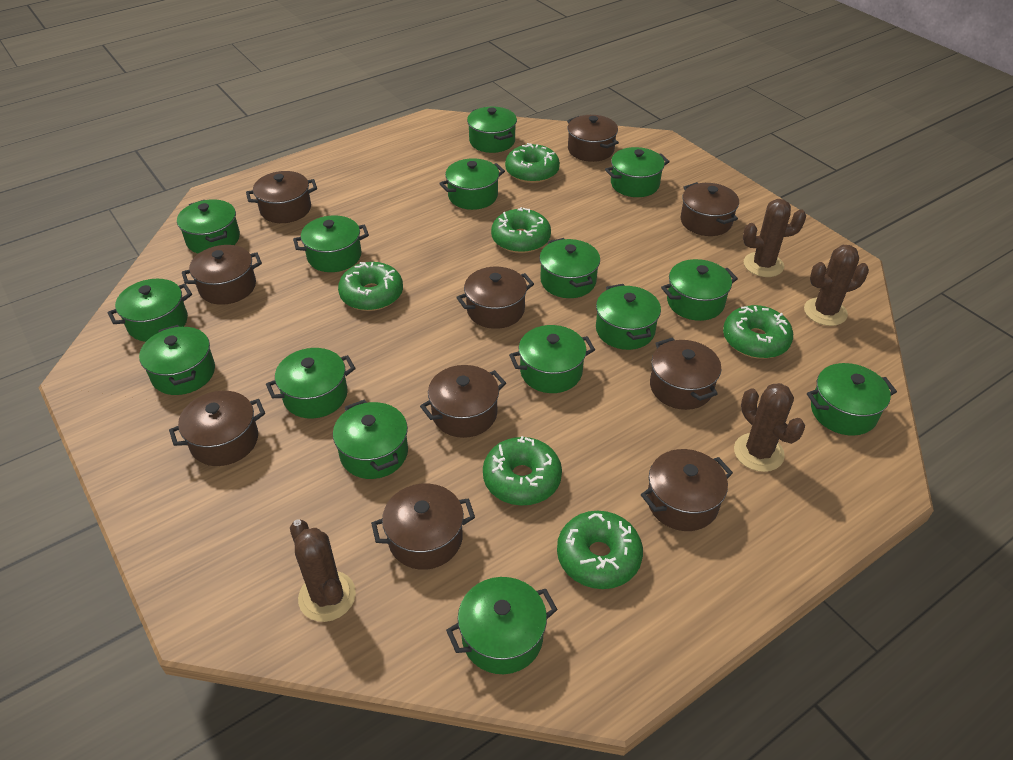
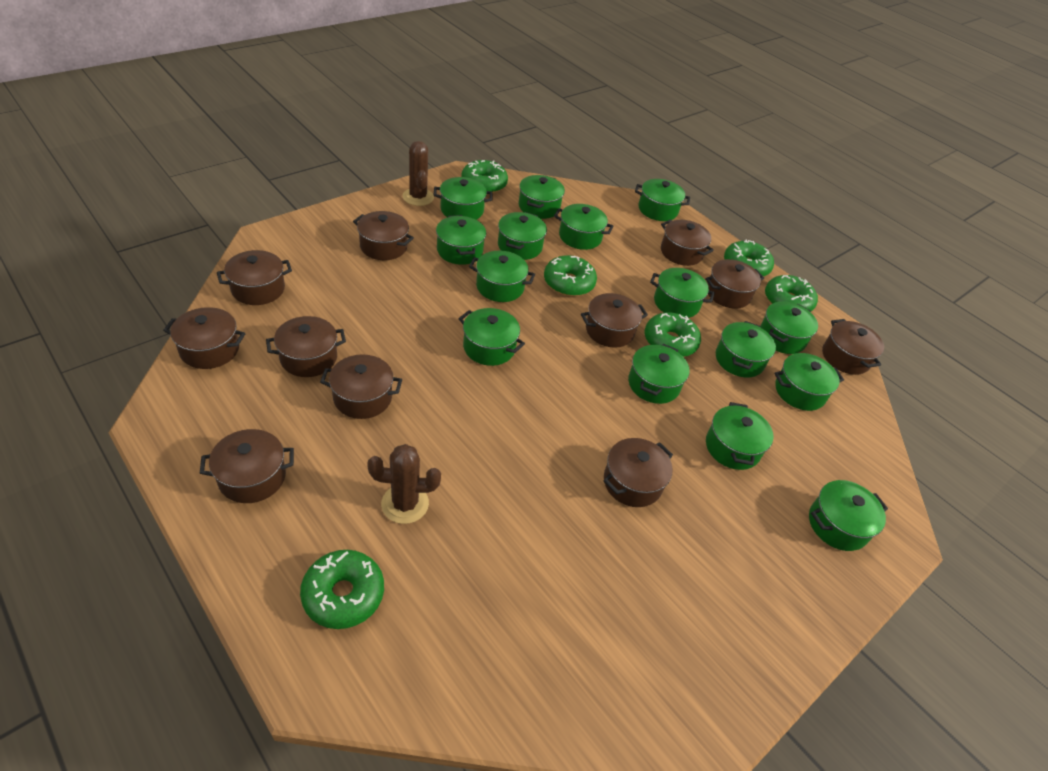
brown cactus: 4 -> 2
brown pot: 10 -> 11

